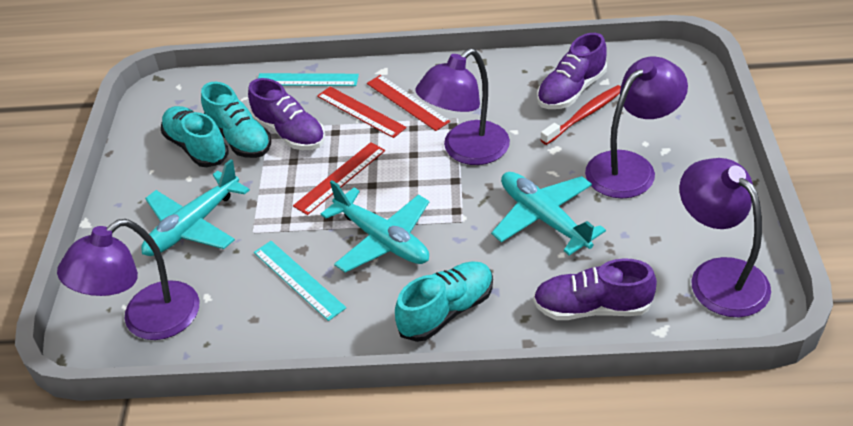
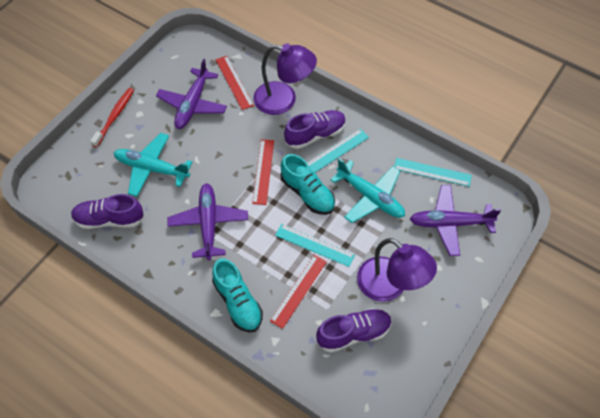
purple lamp: 4 -> 2
purple plane: 0 -> 3
turquoise plane: 3 -> 2
turquoise ruler: 2 -> 3
turquoise shoe: 3 -> 2

